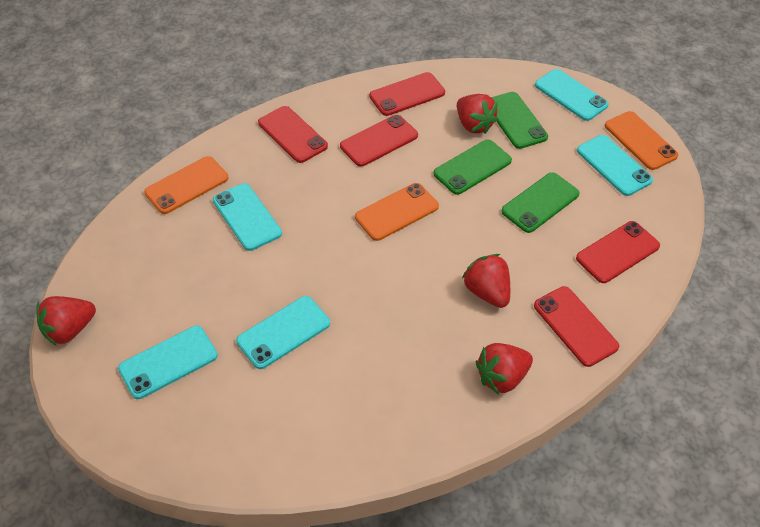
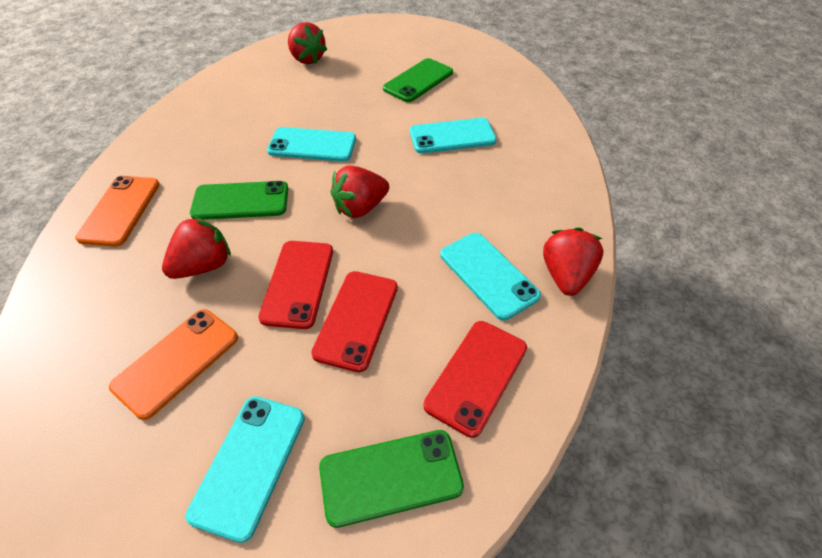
orange phone: 3 -> 2
red phone: 5 -> 3
turquoise phone: 5 -> 4

